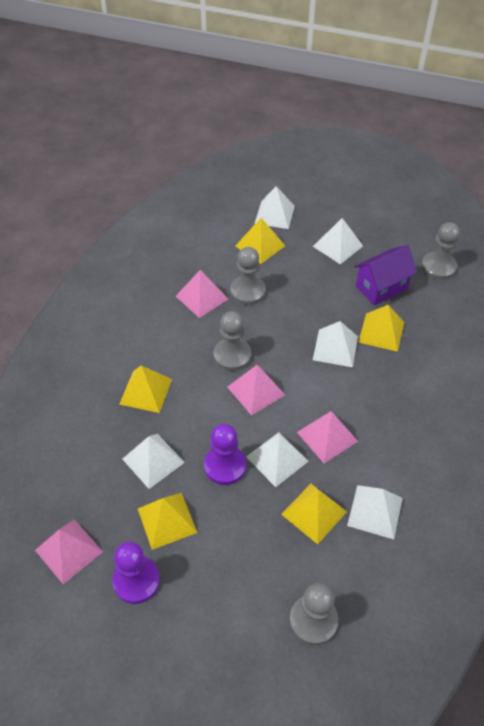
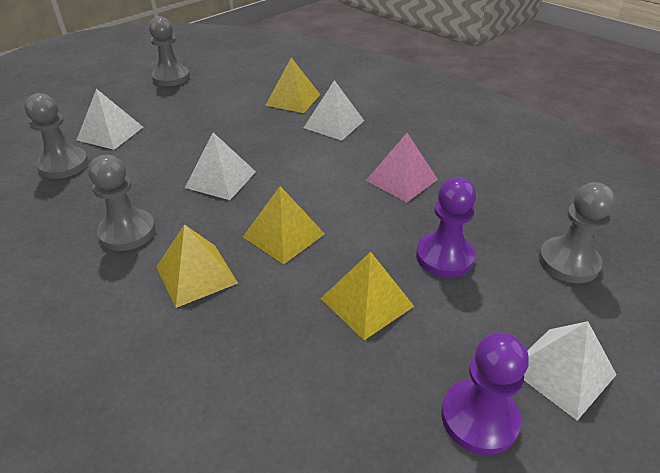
pink pyramid: 4 -> 1
purple house: 1 -> 0
white pyramid: 6 -> 4
yellow pyramid: 5 -> 4

